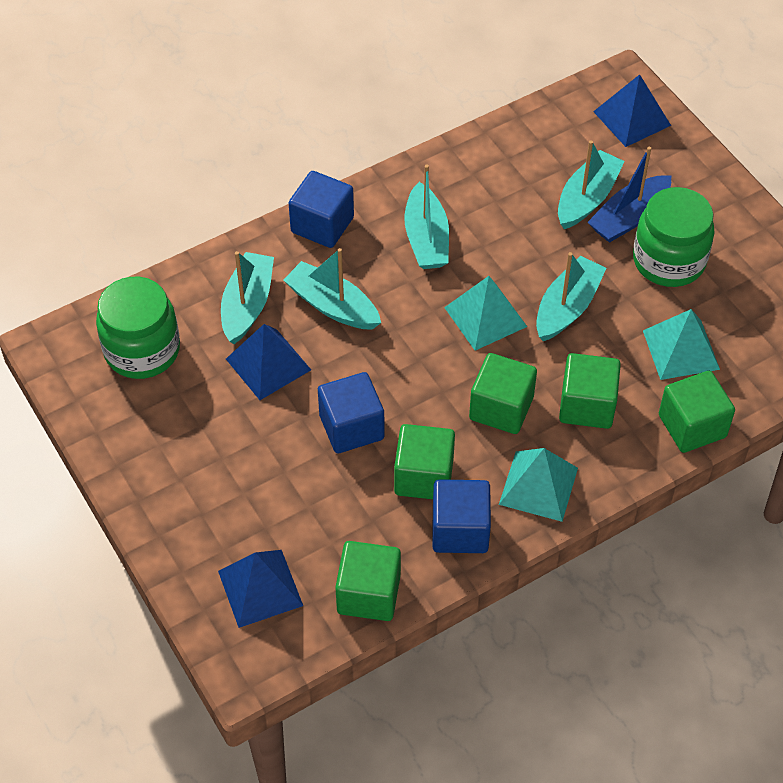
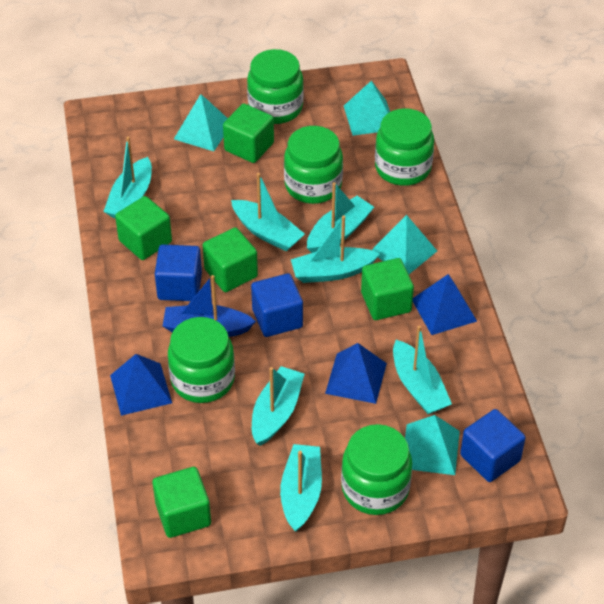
green jar: 2 -> 5
turquoise boat: 5 -> 7
turquoise pyramid: 3 -> 4

